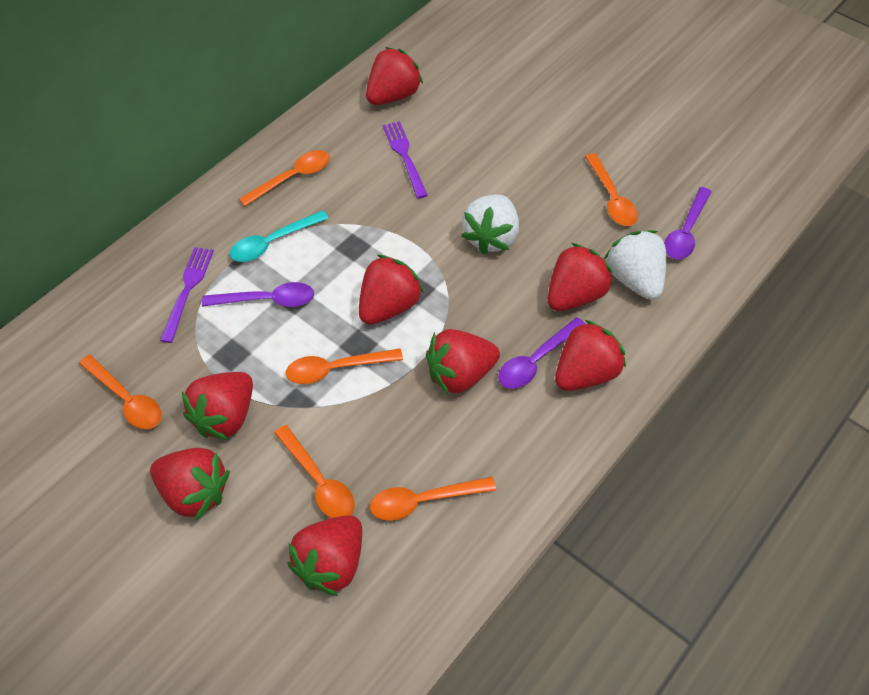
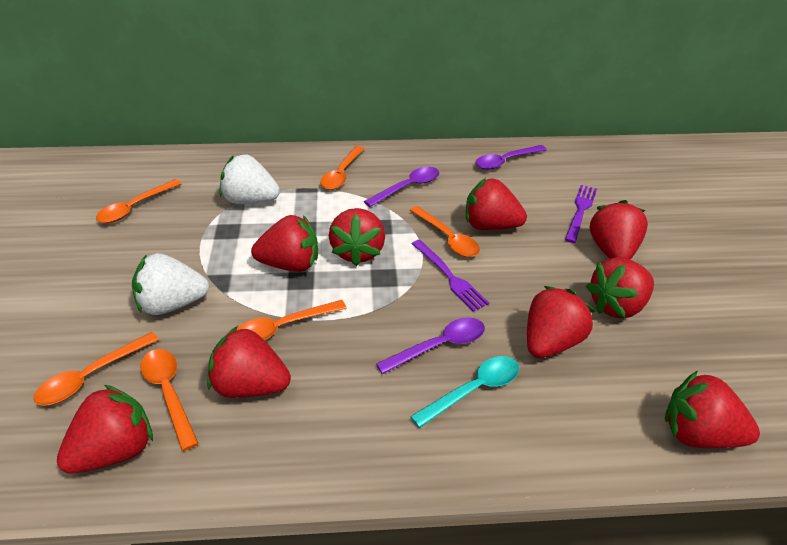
red strawberry: 8 -> 9

